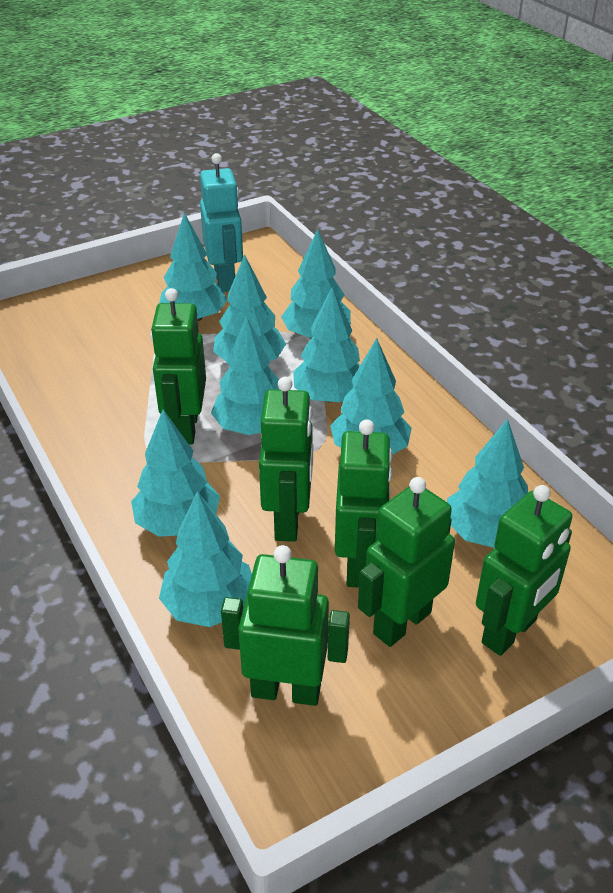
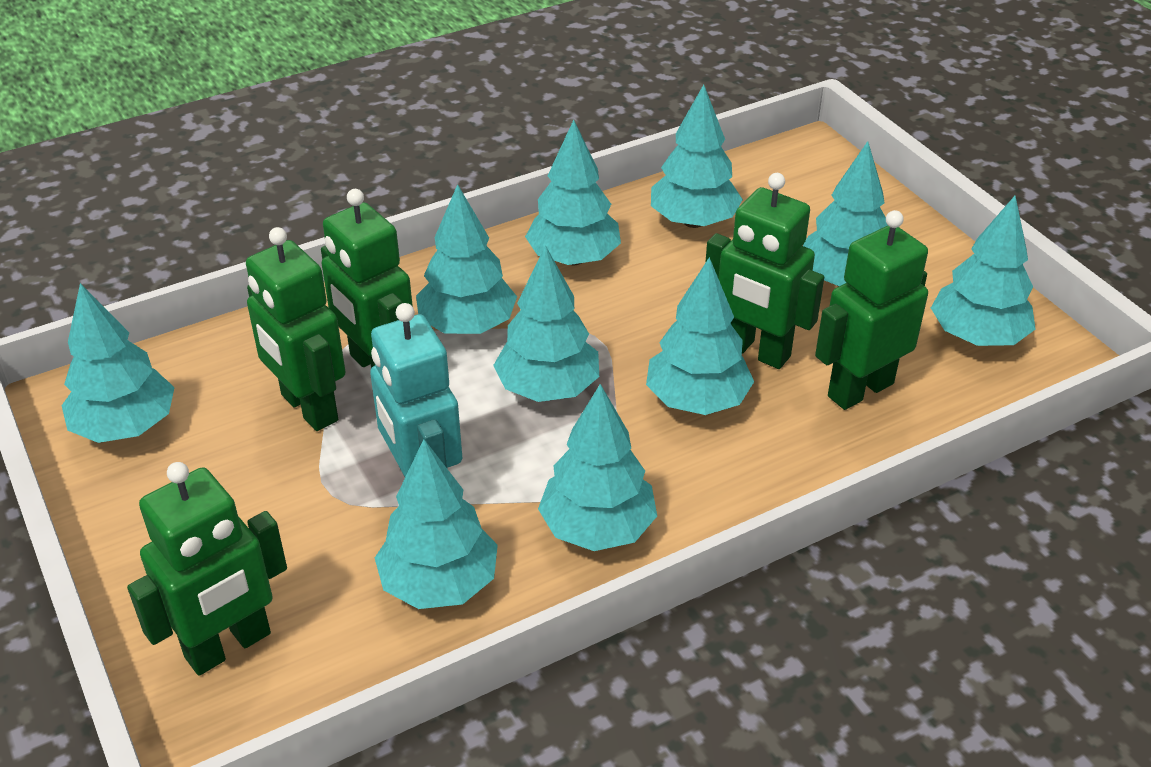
green robot: 6 -> 5
turquoise tree: 9 -> 10

